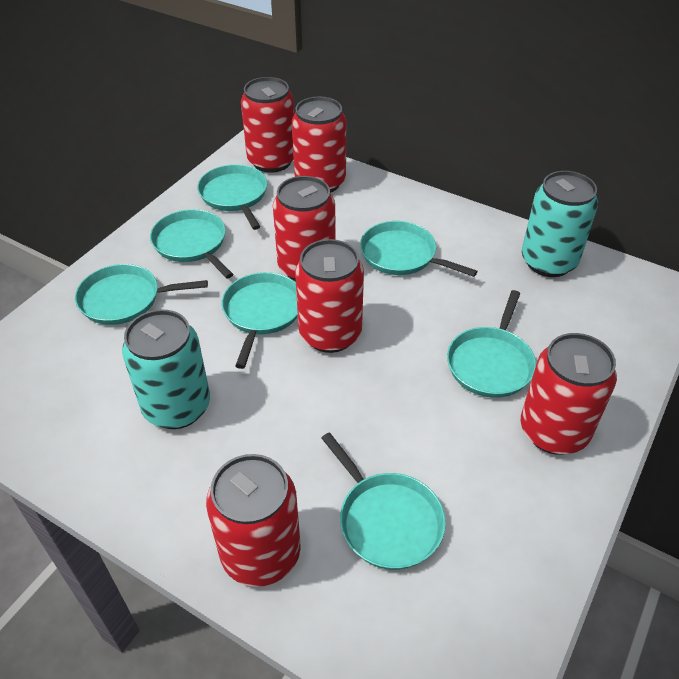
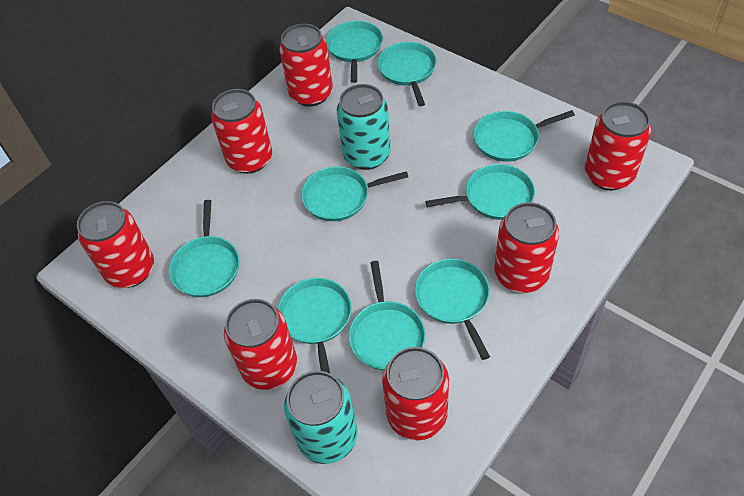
red can: 6 -> 7
turquoise pan: 7 -> 9

